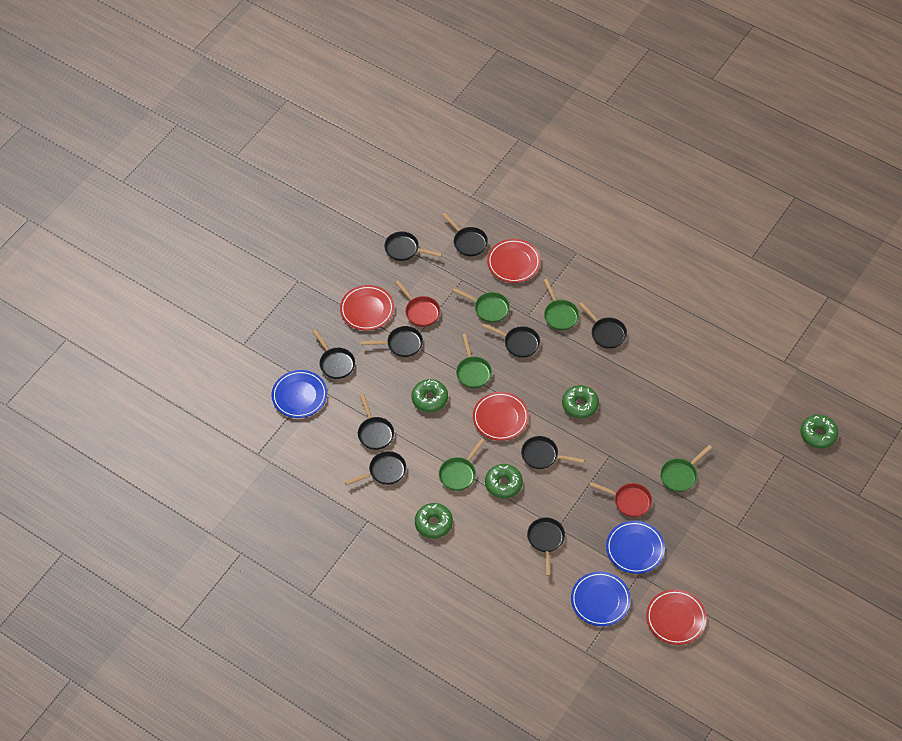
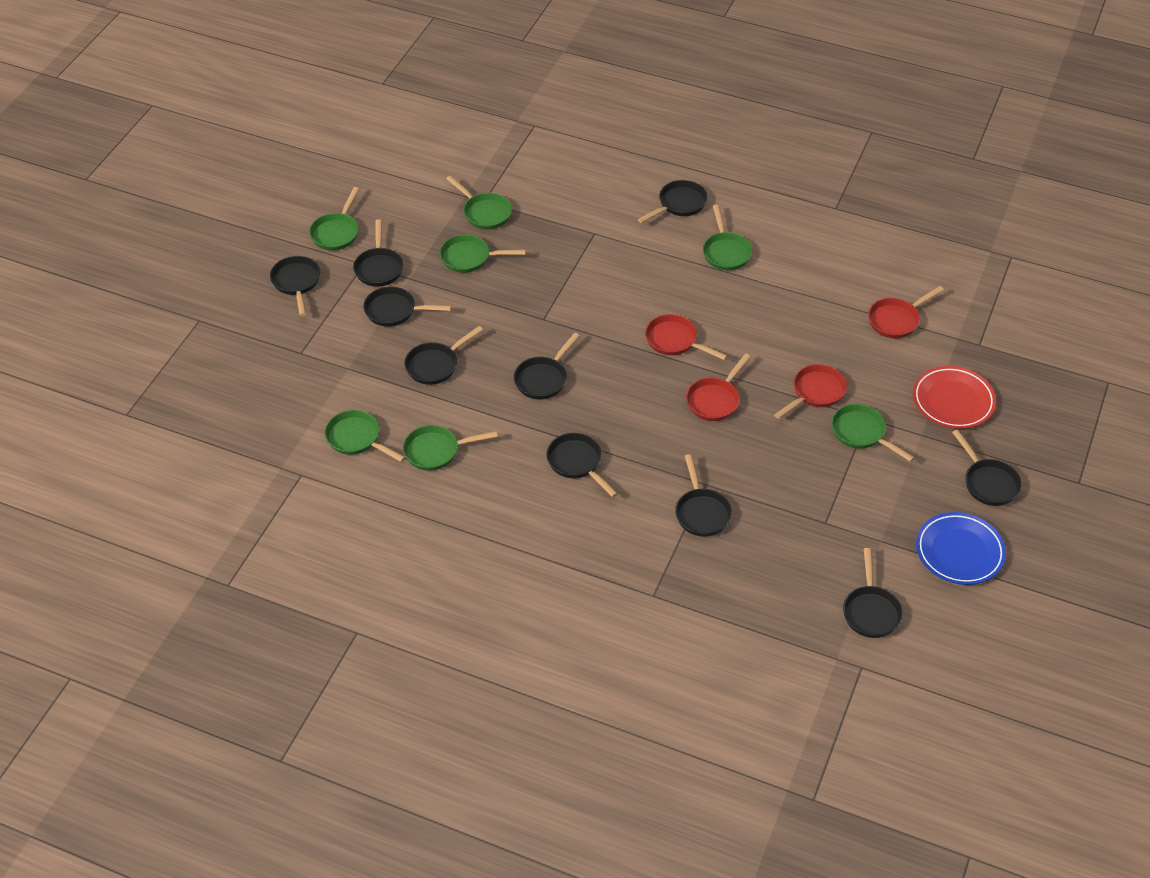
blue plate: 3 -> 1
green donut: 5 -> 0
green pan: 5 -> 7
red pan: 2 -> 4
red plate: 4 -> 1

